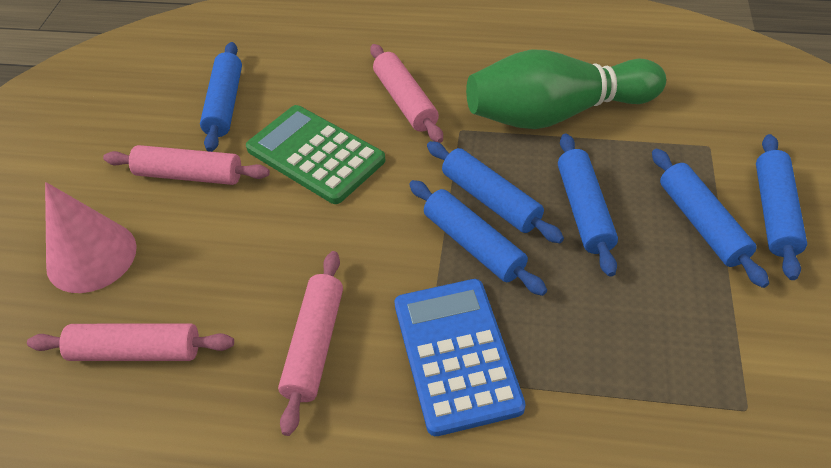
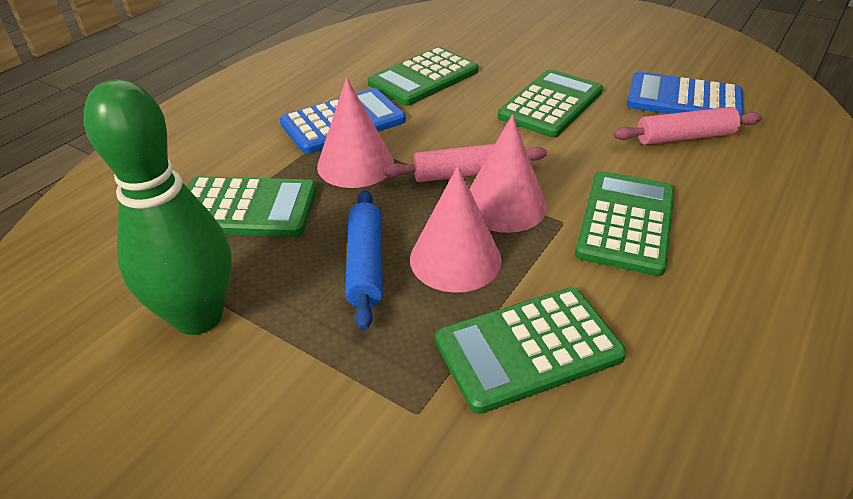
blue calculator: 1 -> 2
blue rolling pin: 6 -> 1
green calculator: 1 -> 5
pink cone: 1 -> 3
pink rolling pin: 4 -> 2

